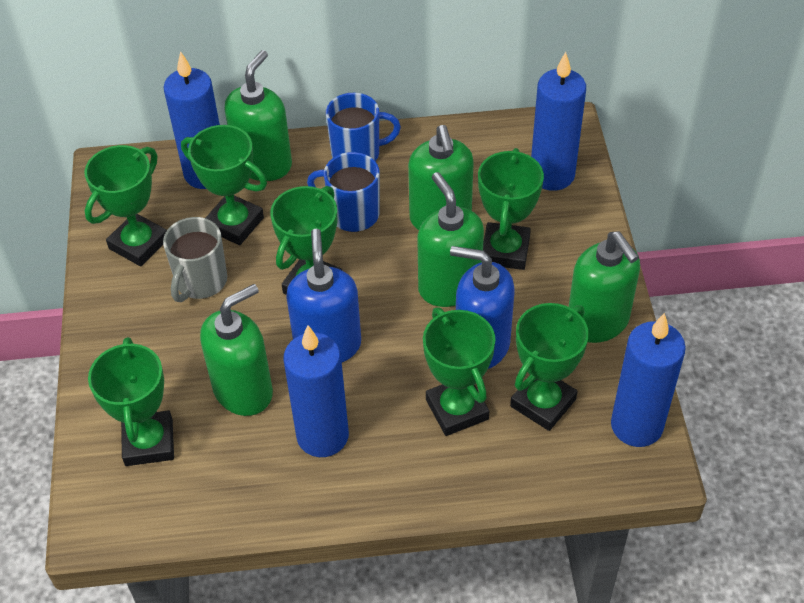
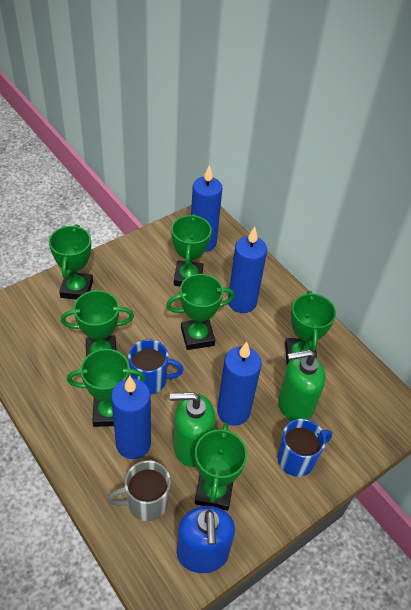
blue soap dispenser: 2 -> 1
green soap dispenser: 5 -> 2

